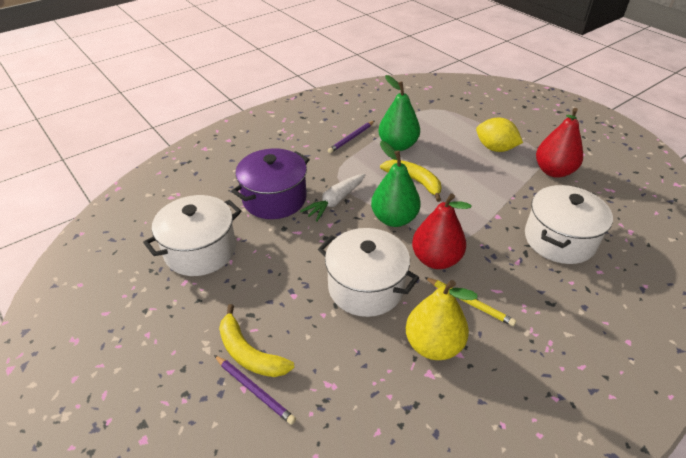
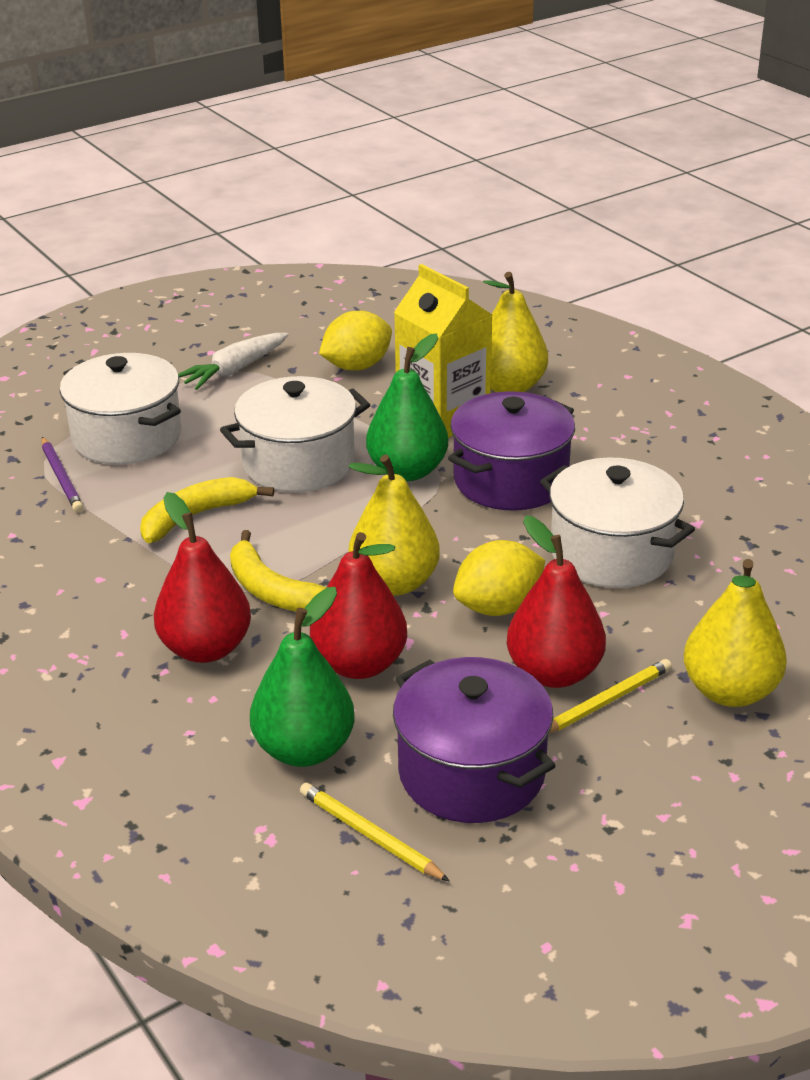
purple pencil: 2 -> 1
purple pot: 1 -> 2
red pear: 2 -> 3
yellow carton: 0 -> 1
yellow lemon: 1 -> 2
yellow pear: 1 -> 3
yellow pencil: 1 -> 2

